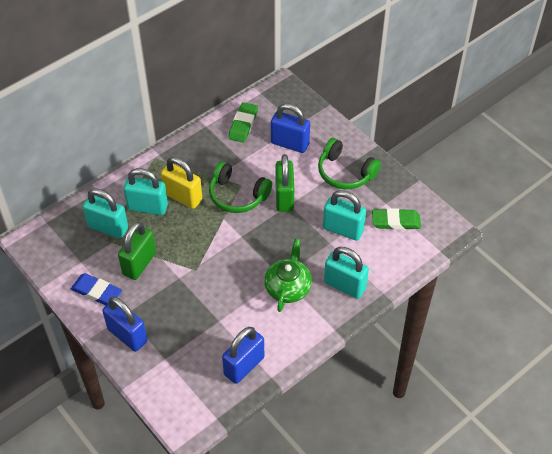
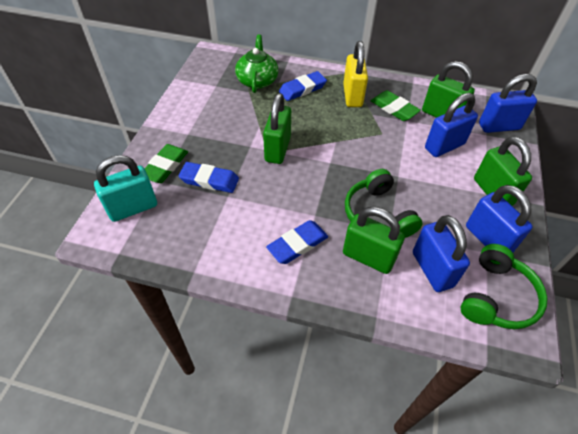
blue eraser: 1 -> 3
blue padlock: 3 -> 4
green padlock: 2 -> 4
turquoise padlock: 4 -> 1

